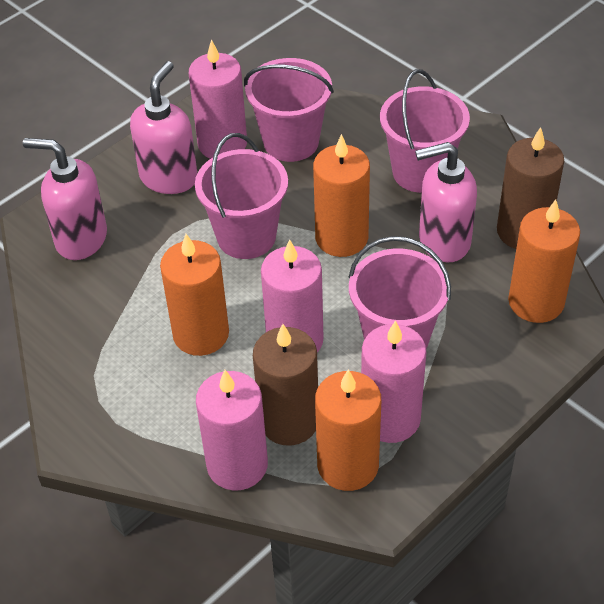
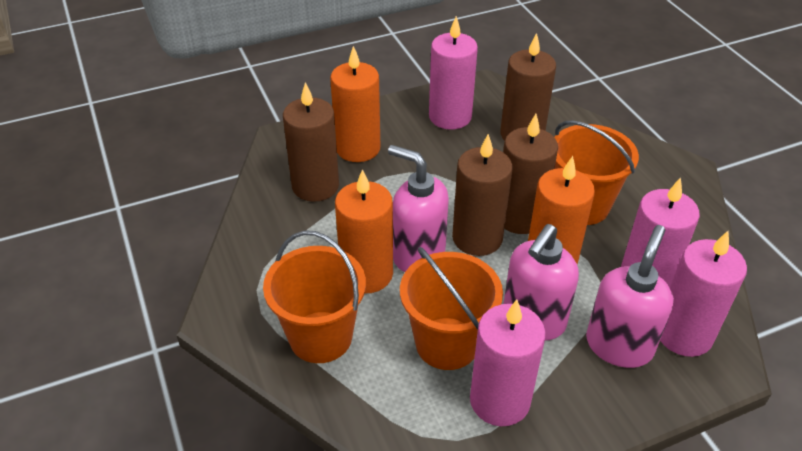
brown candle: 2 -> 4
orange bucket: 0 -> 3
orange candle: 4 -> 3
pink bucket: 4 -> 0

